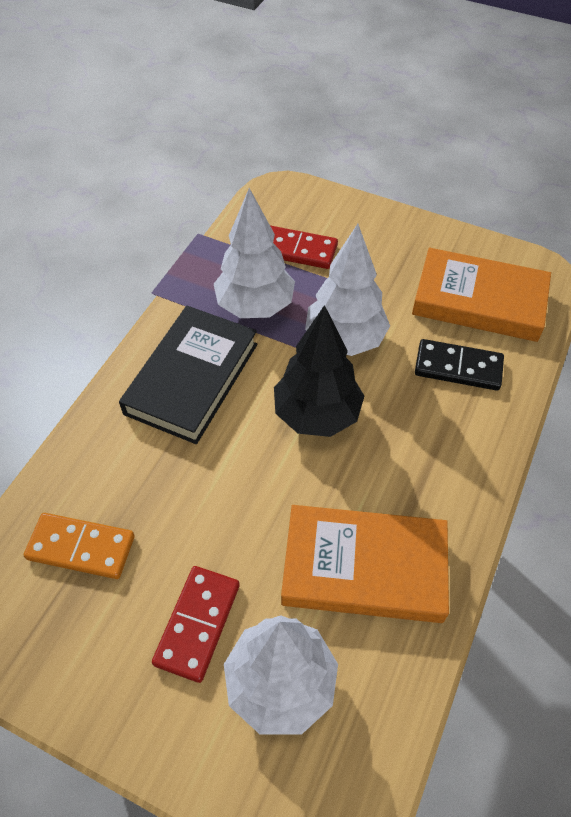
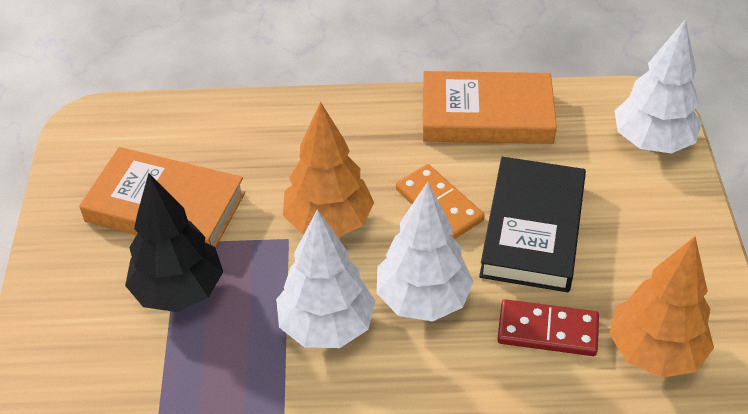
black domino: 1 -> 0
orange tree: 0 -> 2
red domino: 2 -> 1

